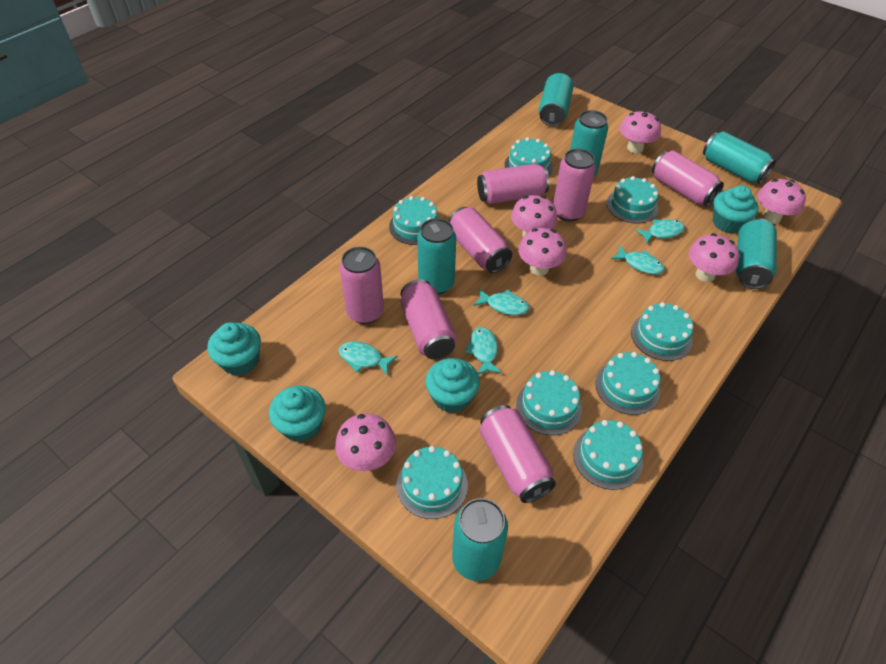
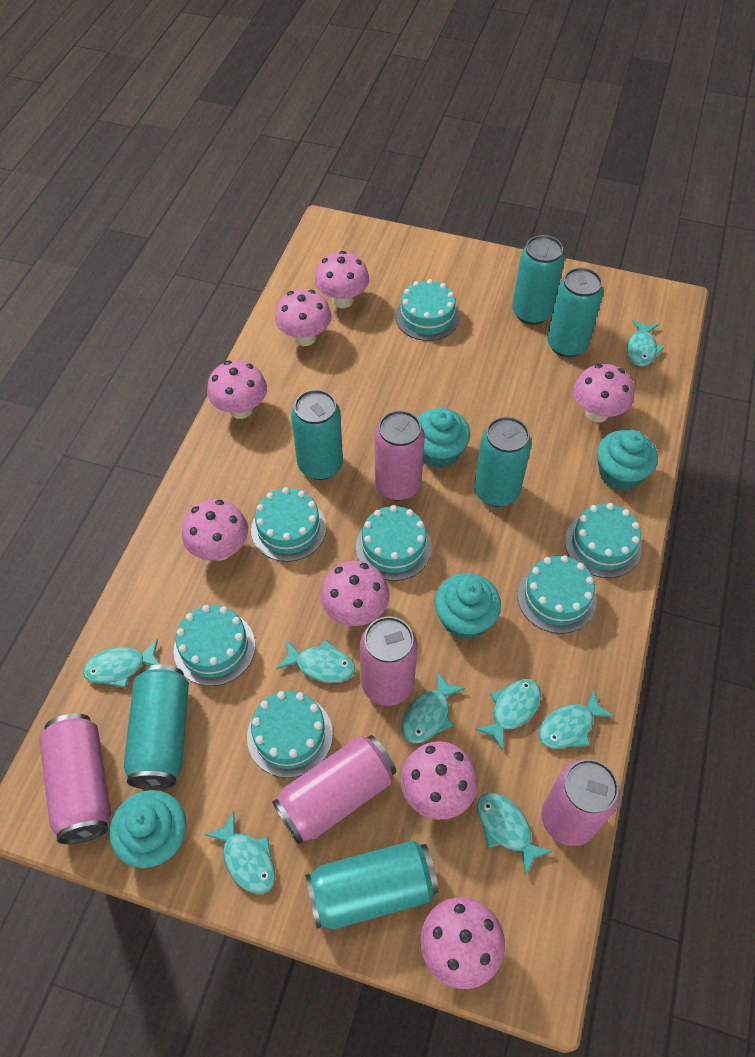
pink can: 7 -> 5
pink mushroom: 6 -> 8
turquoise cake: 8 -> 7
turquoise fish: 5 -> 8

